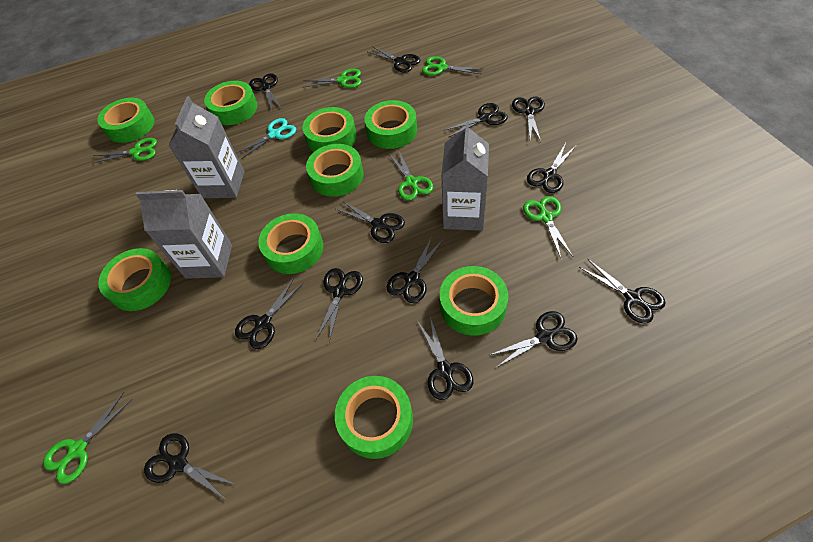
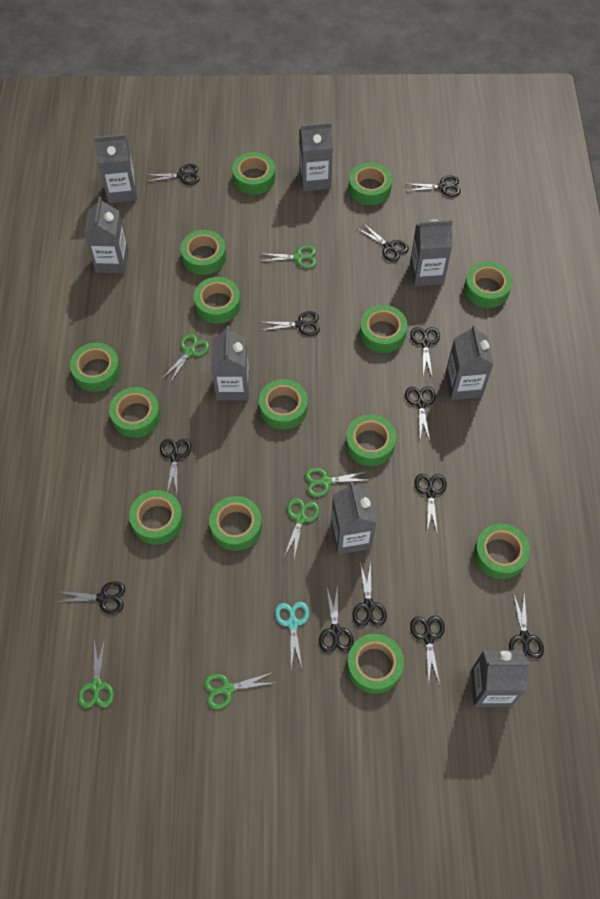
green tape: 9 -> 14
grey carton: 3 -> 8

